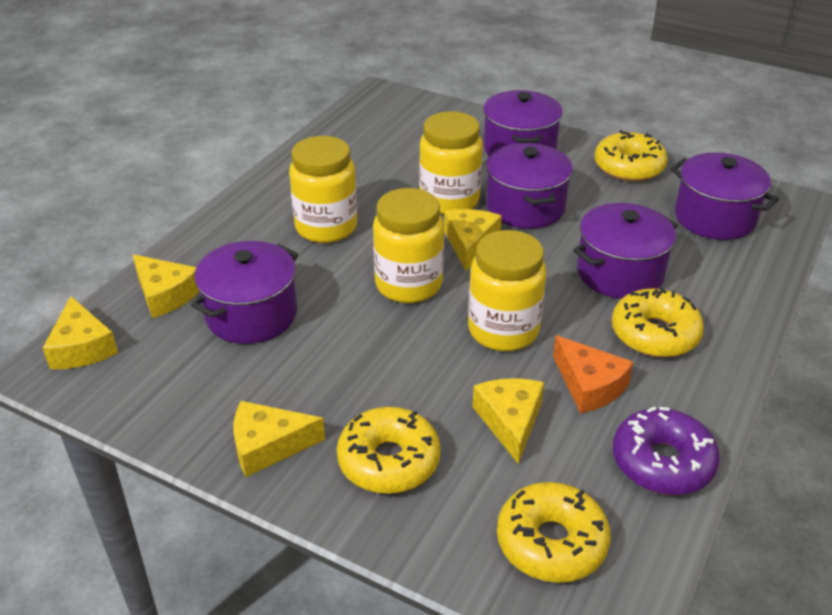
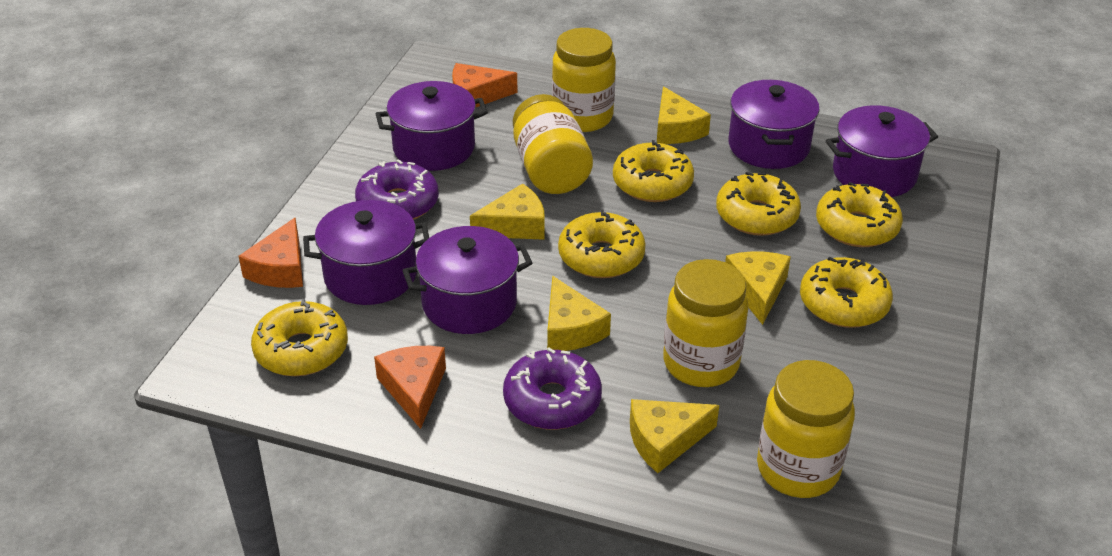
orange cheese: 1 -> 3
purple donut: 1 -> 2
yellow donut: 4 -> 6

